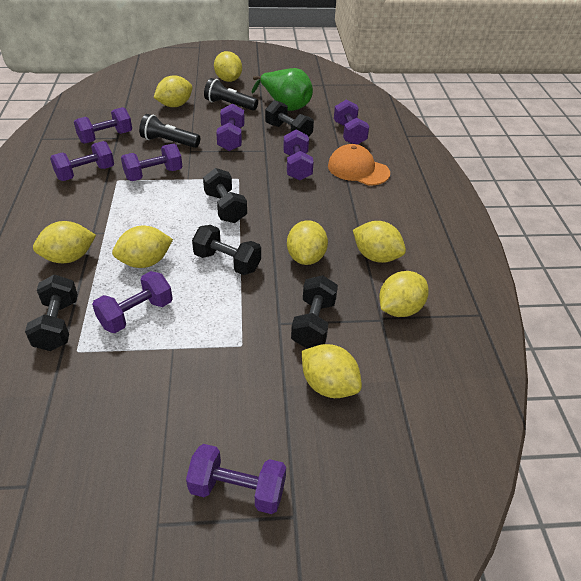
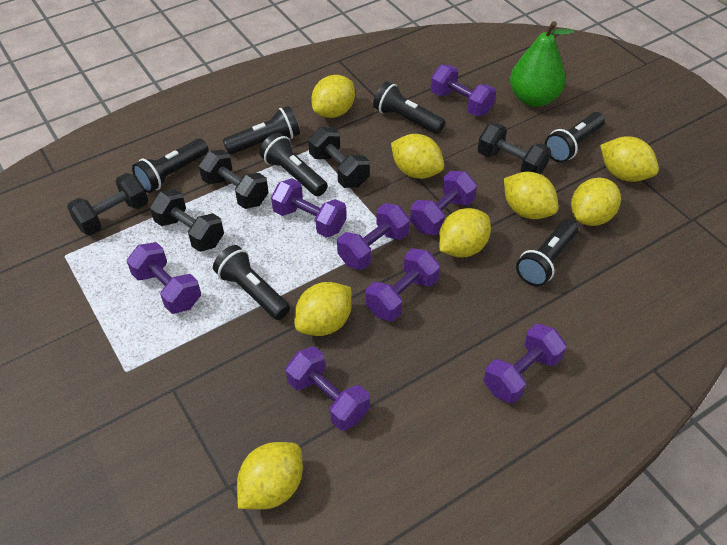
black flashlight: 2 -> 7
orange cap: 1 -> 0

